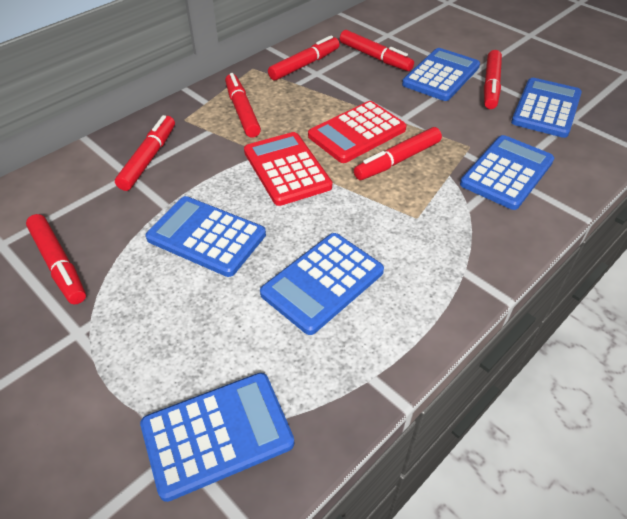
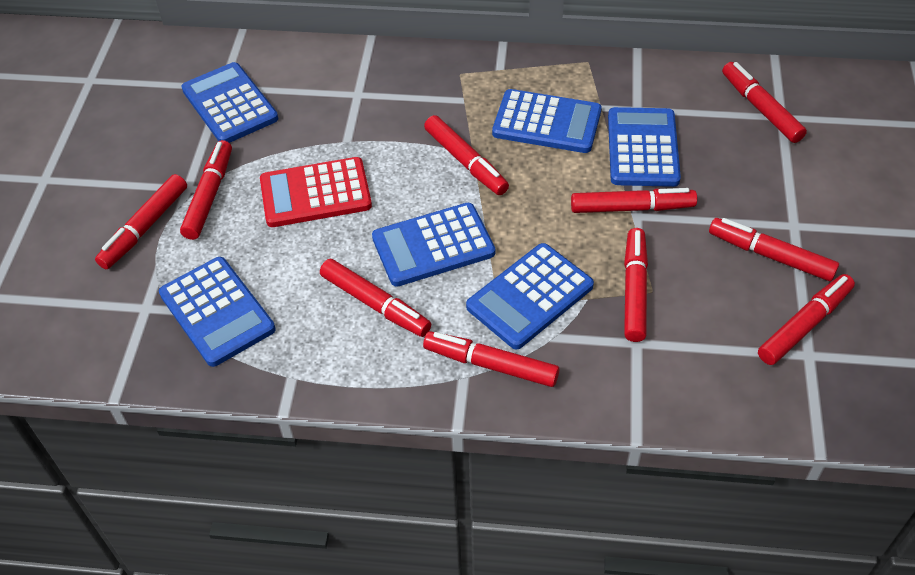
red calculator: 2 -> 1
red marker: 7 -> 10

